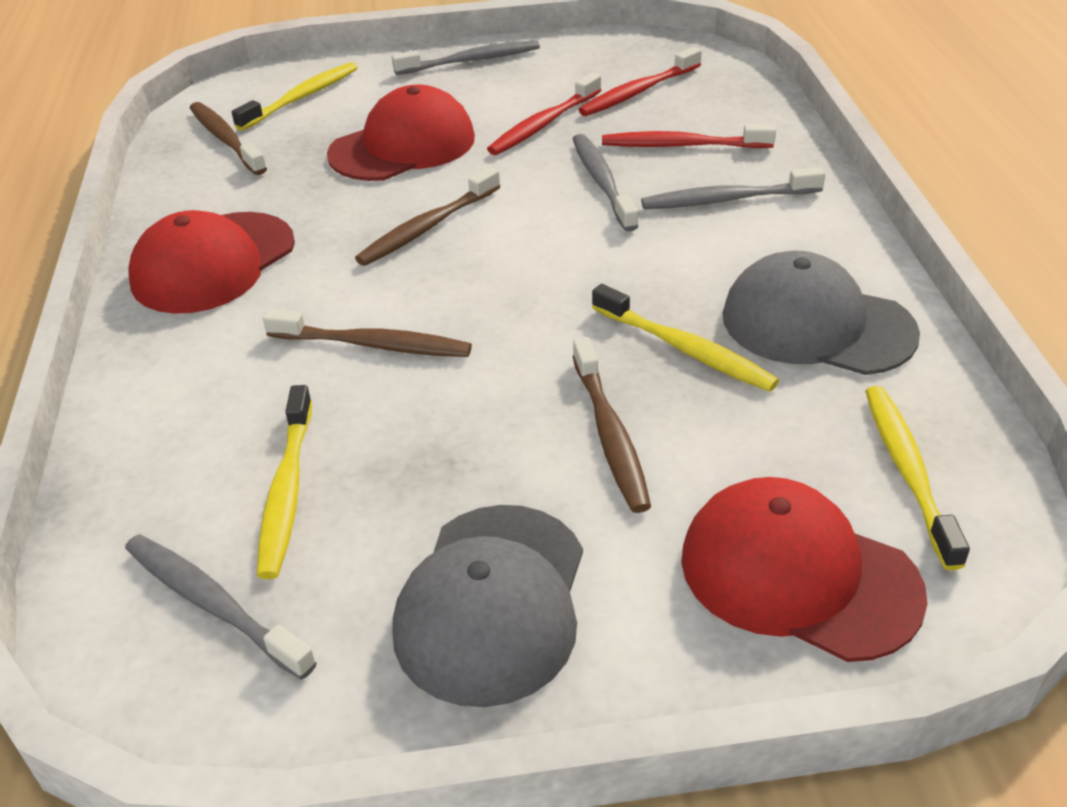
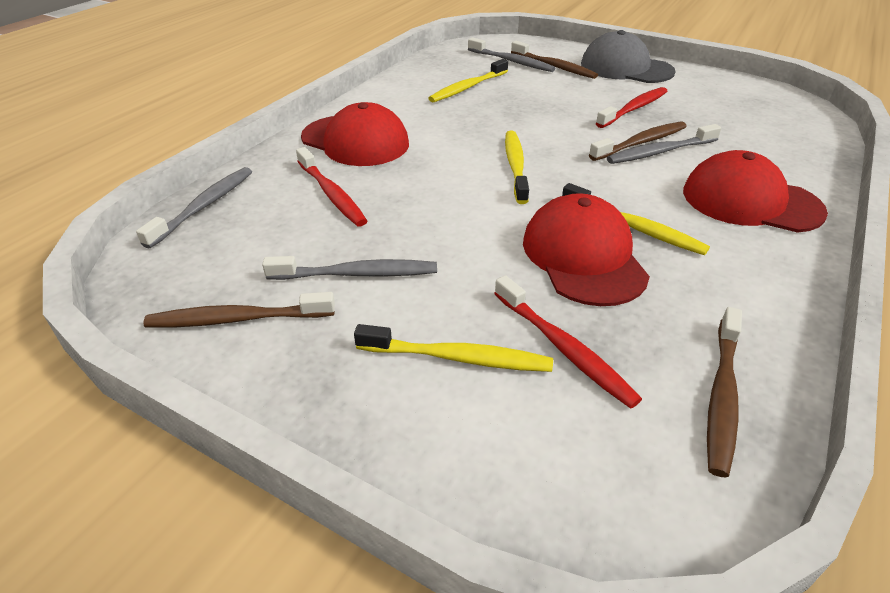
grey cap: 2 -> 1

